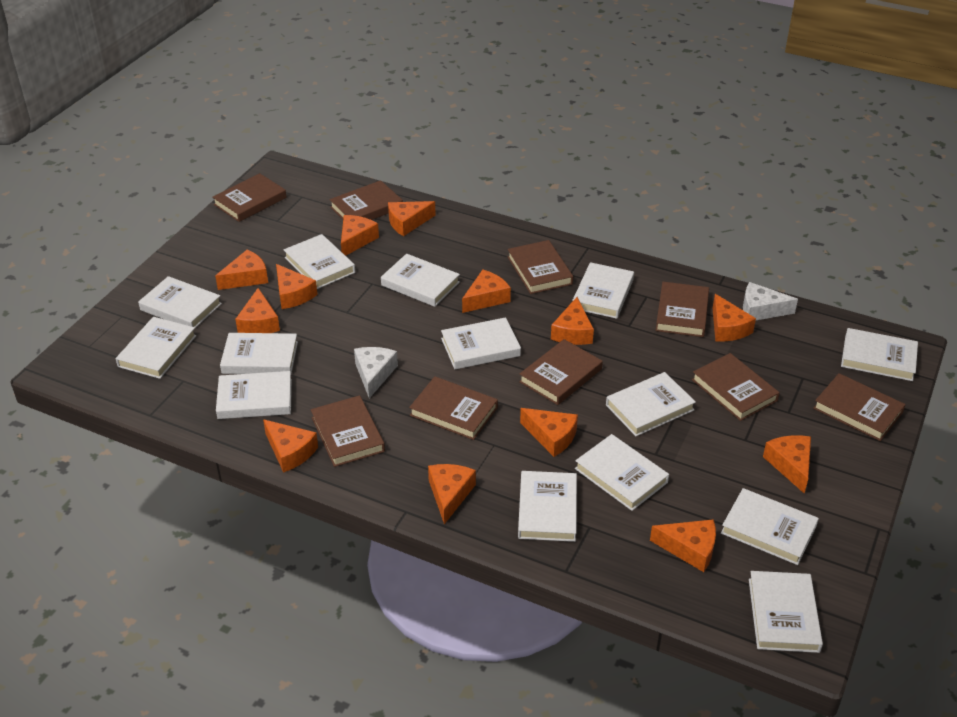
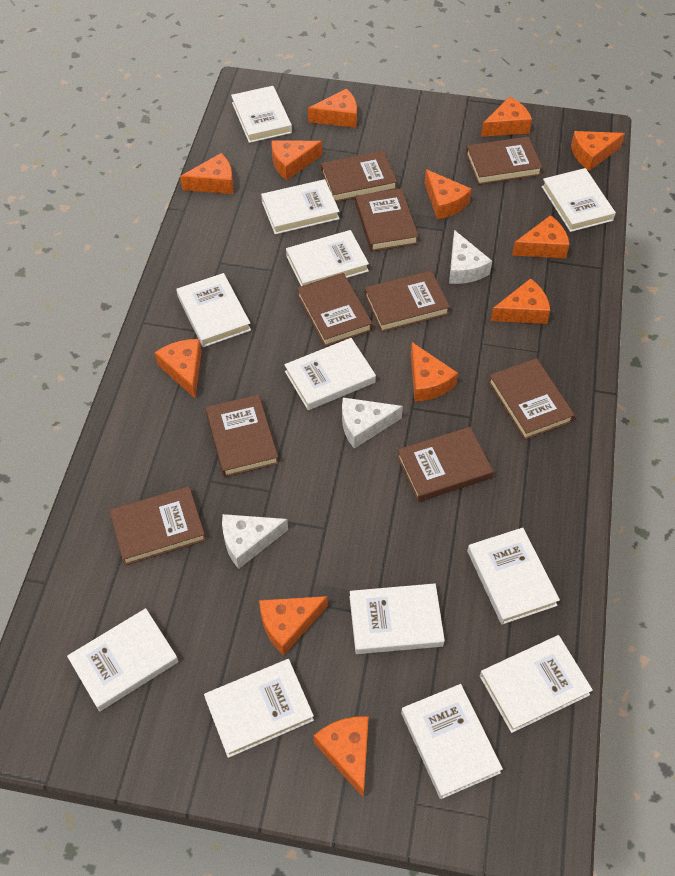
orange cheese: 13 -> 12
white book: 14 -> 12
white cheese: 2 -> 3

